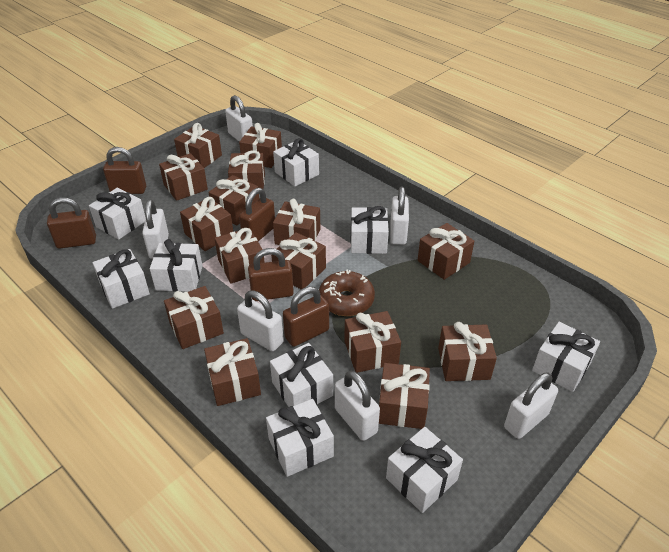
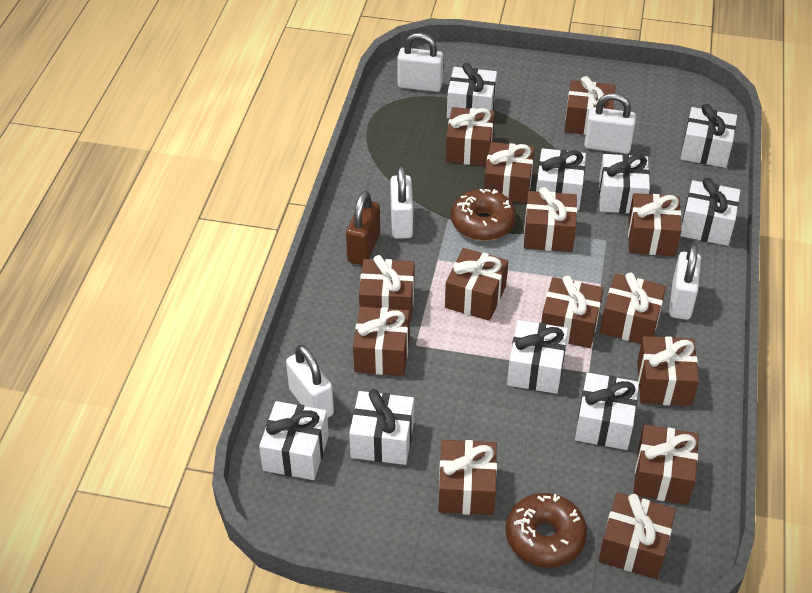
brown donut: 1 -> 2
brown gift: 15 -> 14
brown padlock: 5 -> 1
white padlock: 6 -> 5

